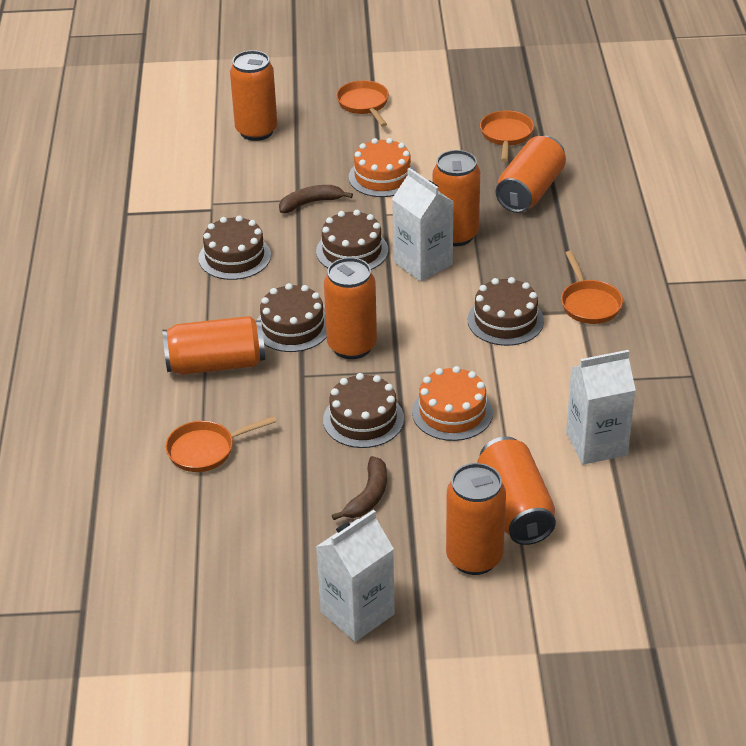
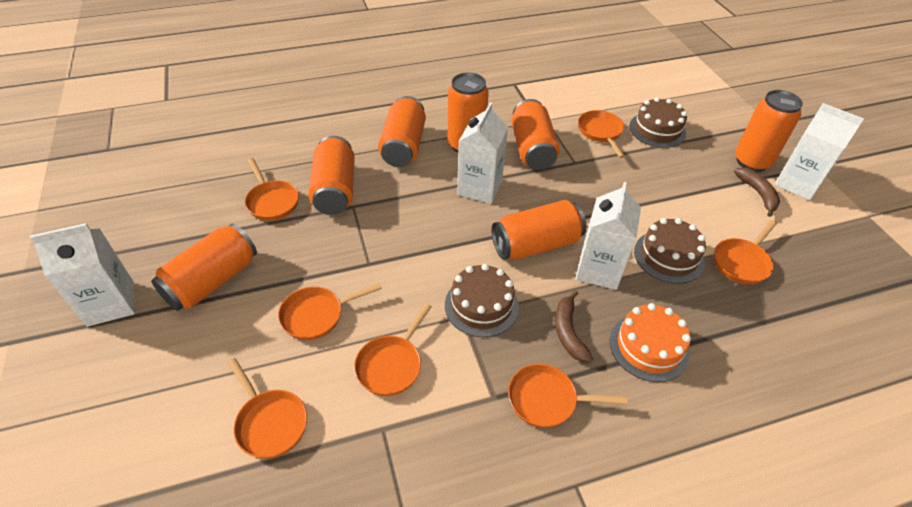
brown cake: 5 -> 3
orange cake: 2 -> 1
orange pan: 4 -> 7
white carton: 3 -> 4

